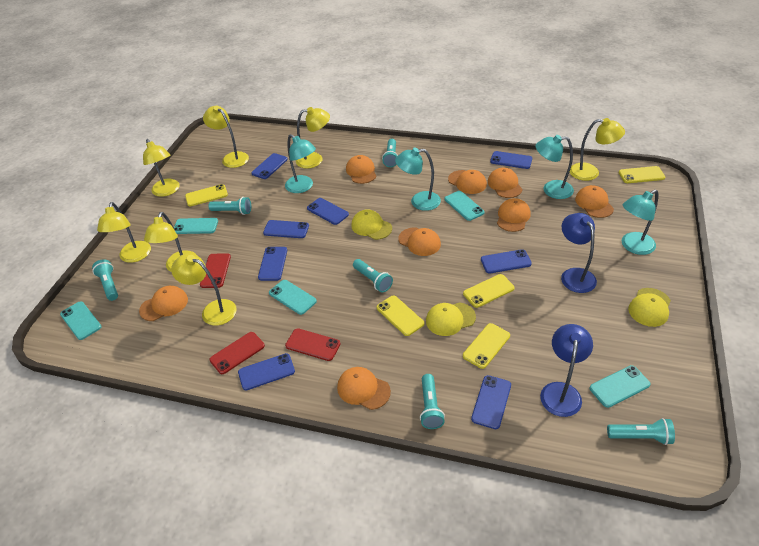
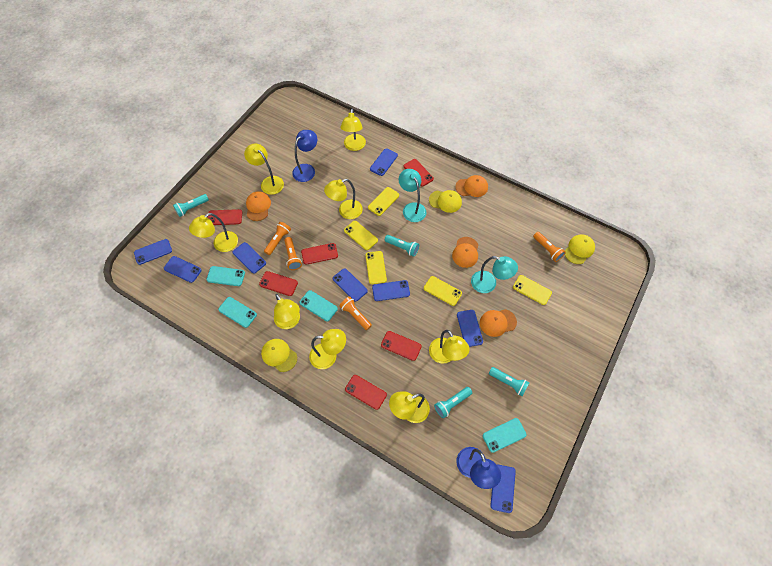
orange cap: 8 -> 4
orange flashlight: 0 -> 4
red phone: 3 -> 6
turquoise flashlight: 6 -> 4
turquoise lamp: 4 -> 2
turquoise phone: 5 -> 4
yellow lamp: 7 -> 8

